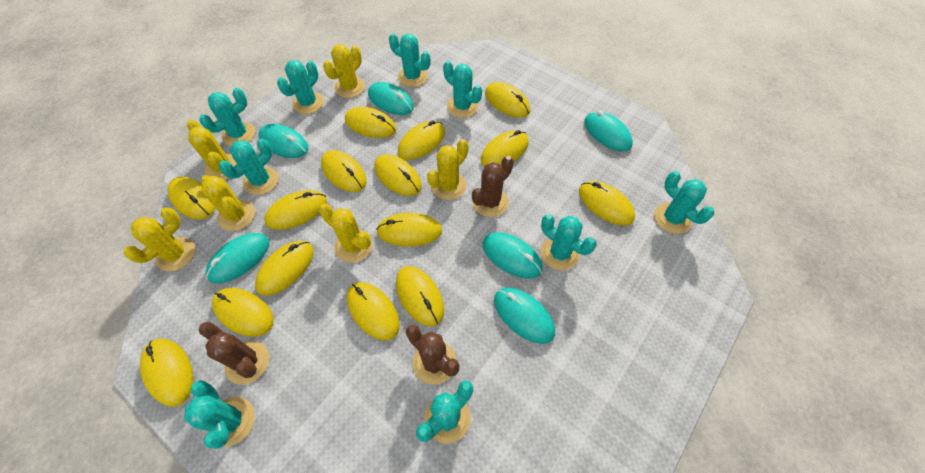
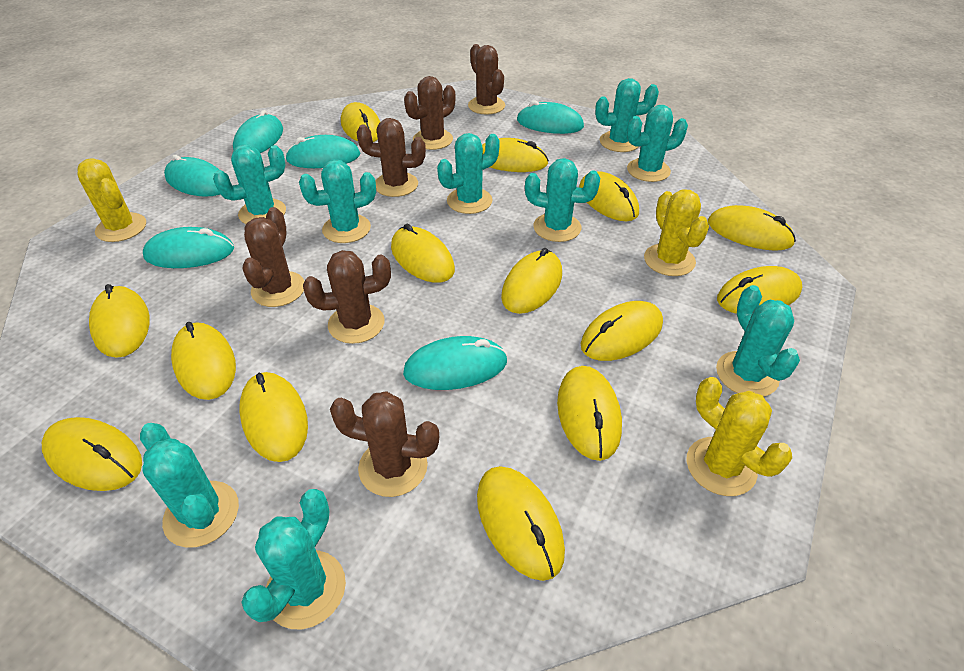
brown cactus: 3 -> 6
yellow cactus: 6 -> 3
yellow mouse: 15 -> 14

